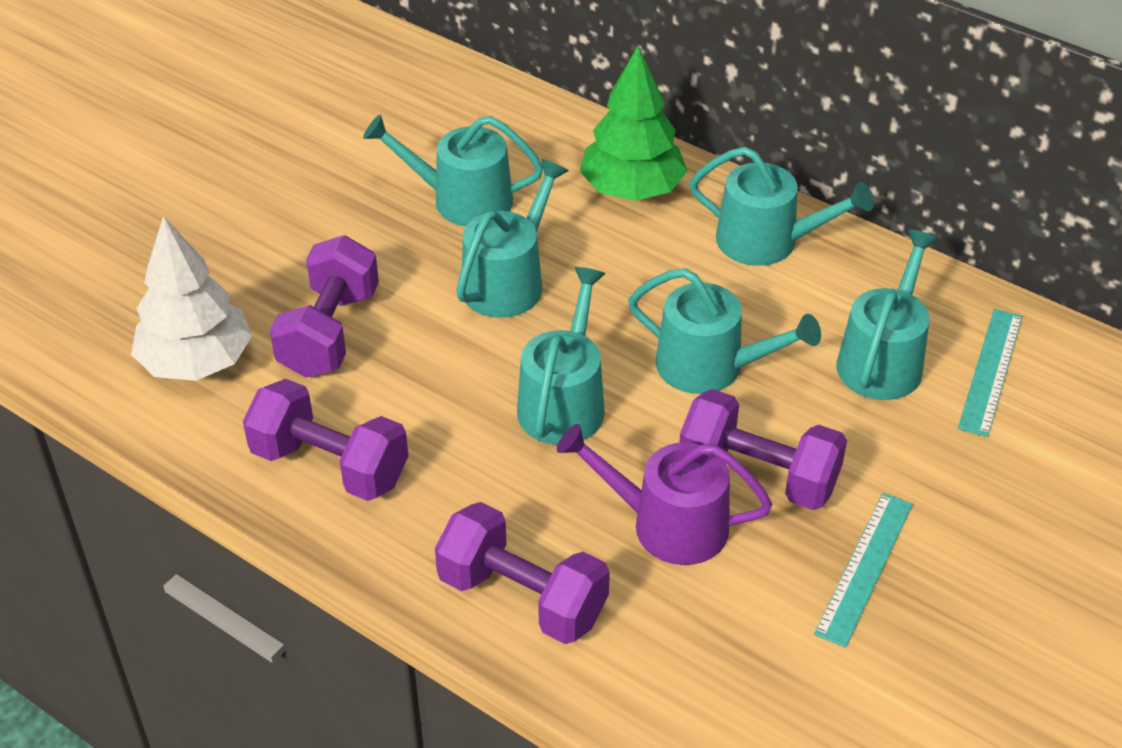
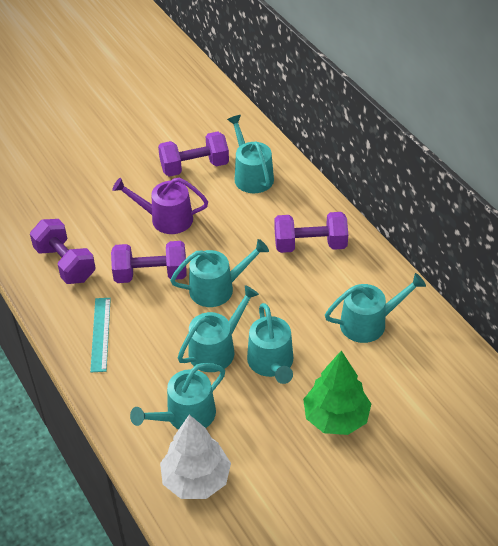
turquoise ruler: 2 -> 1

